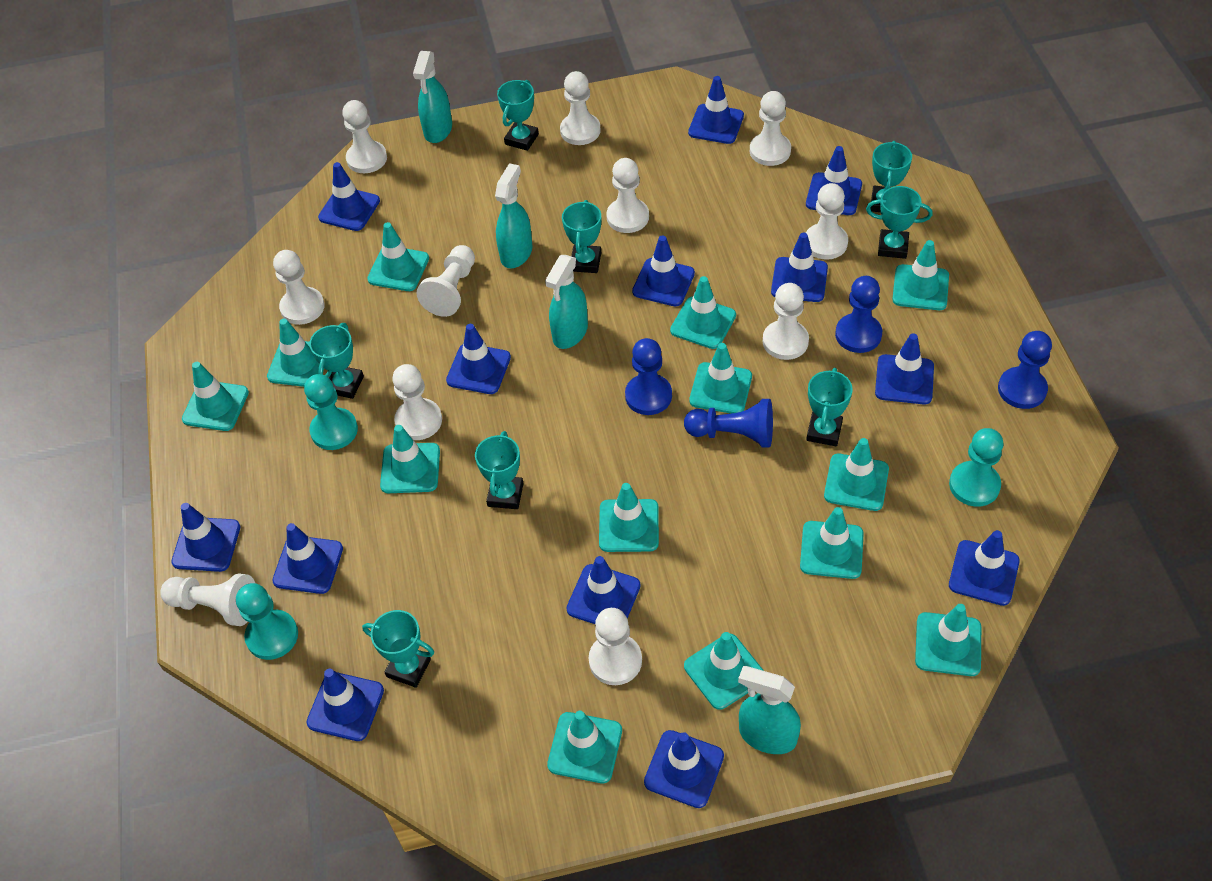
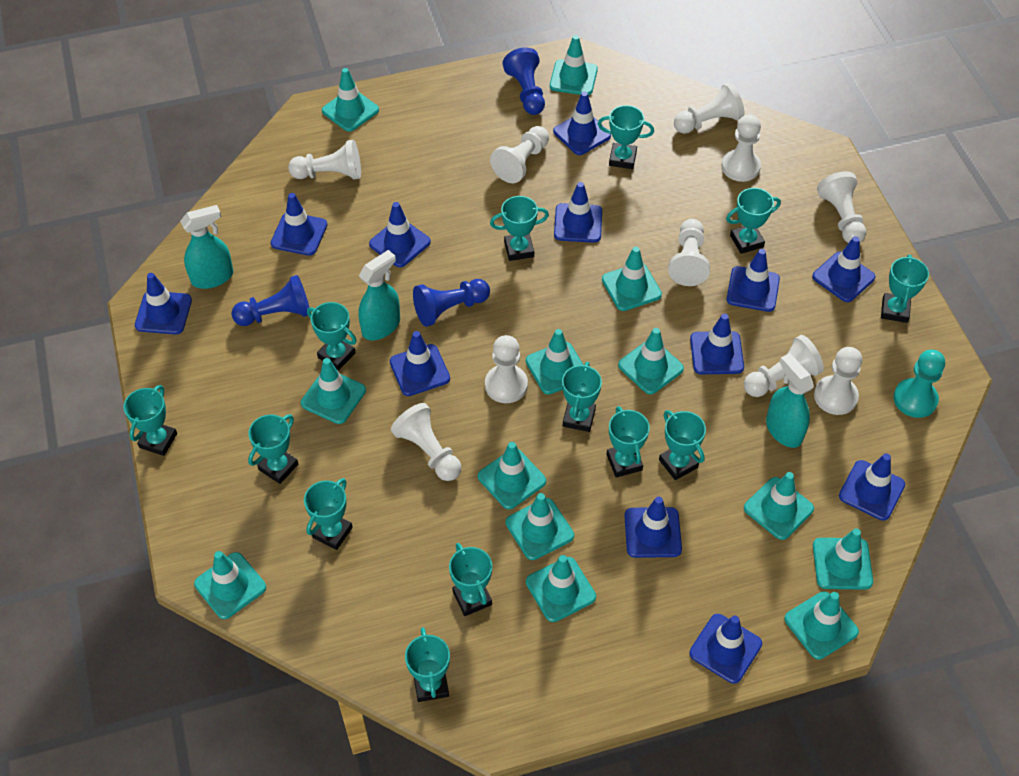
blue pawn: 4 -> 3
blue traffic cone: 13 -> 12
turquoise pawn: 3 -> 1
turquoise spray bottle: 4 -> 3
turquoise trophy: 8 -> 13
white pawn: 11 -> 10

